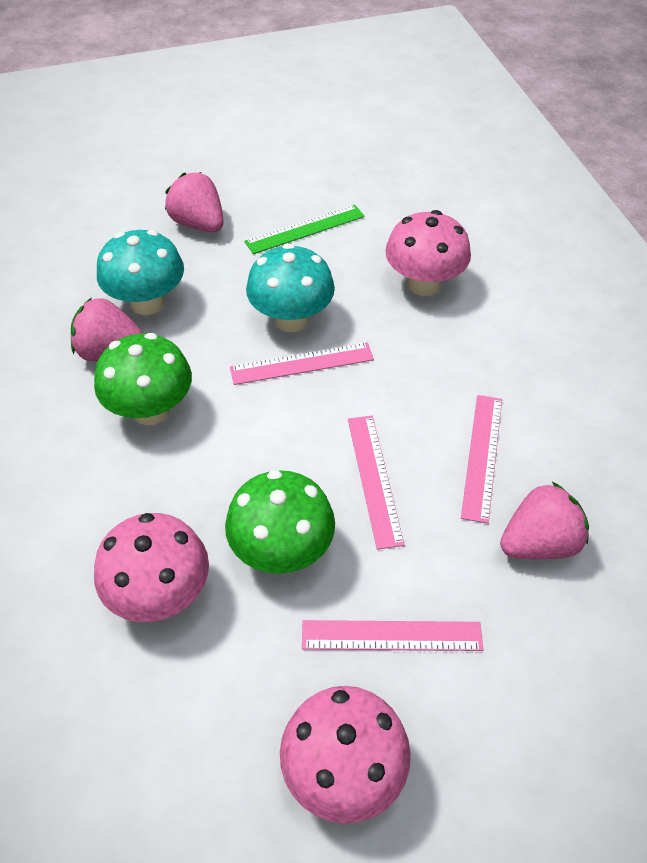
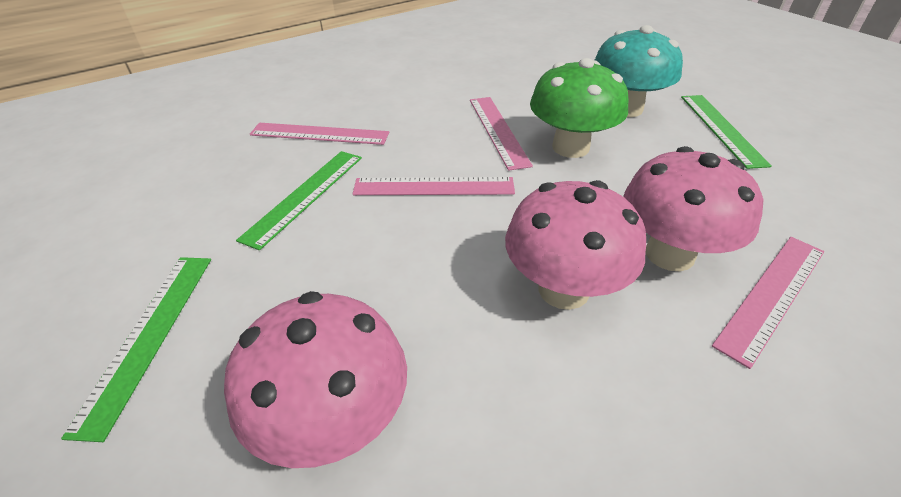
green mushroom: 2 -> 1
green ruler: 1 -> 3
pink strawberry: 3 -> 0
turquoise mushroom: 2 -> 1

